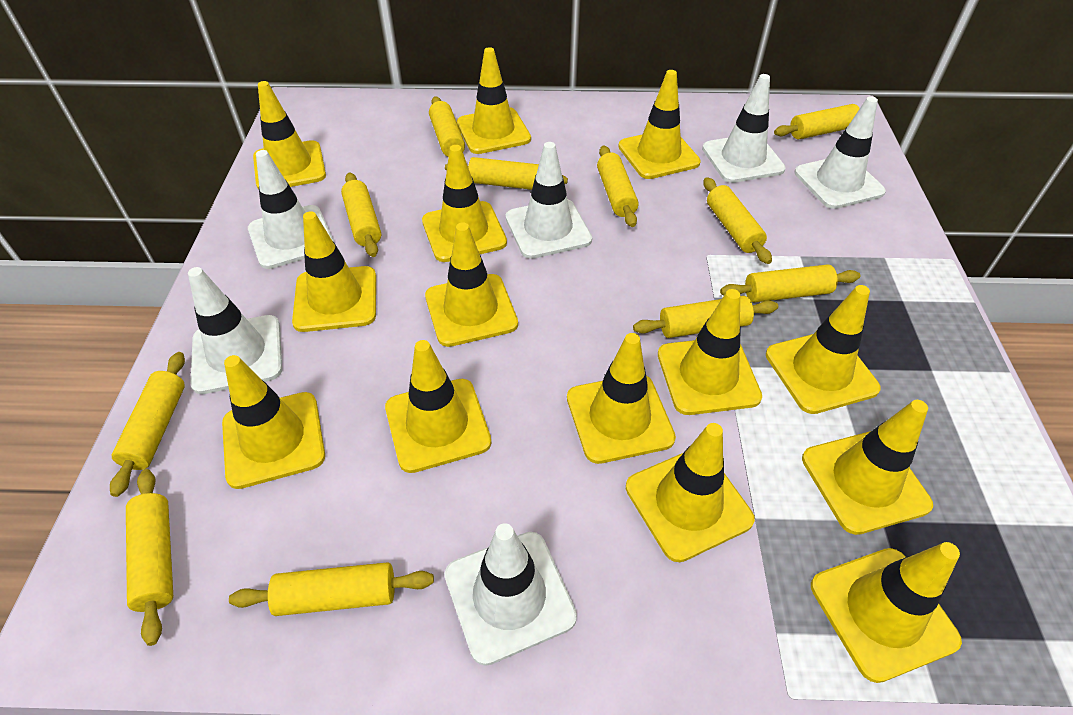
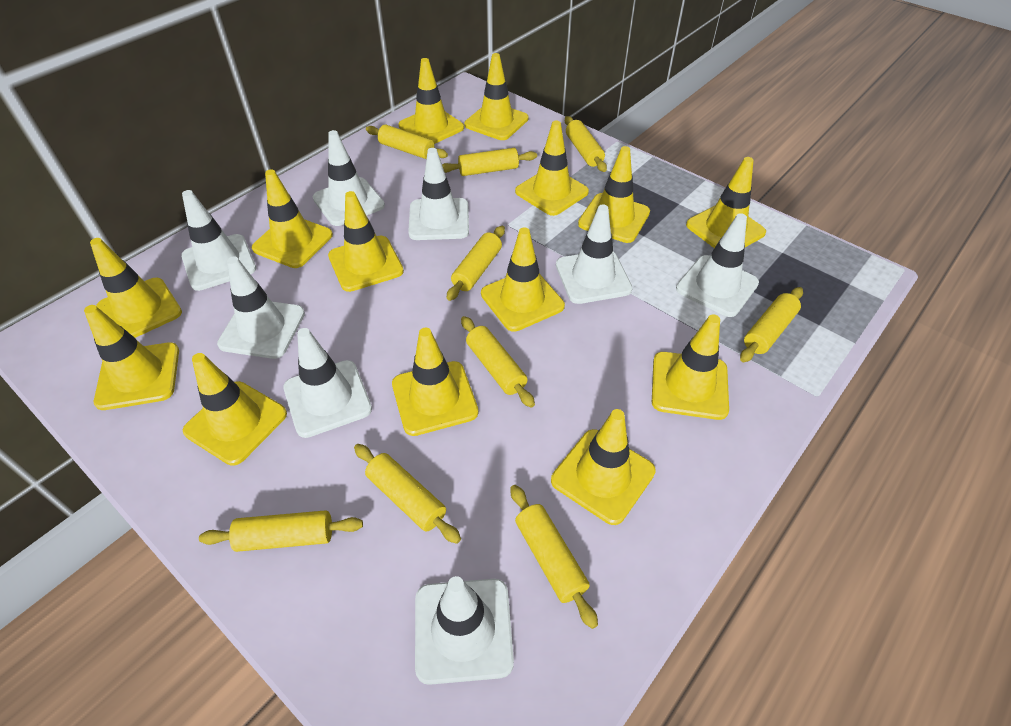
white traffic cone: 6 -> 8
yellow rolling pin: 11 -> 9

